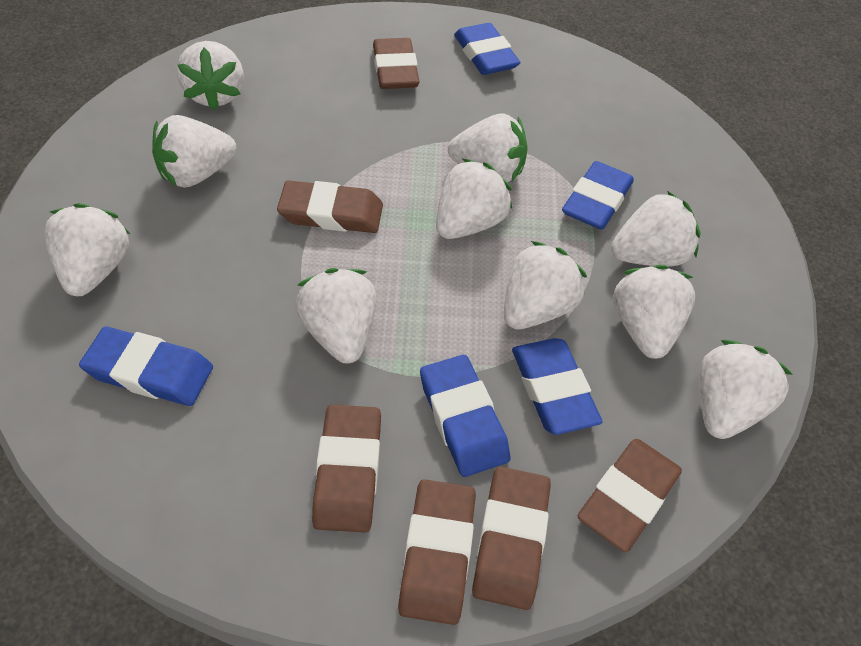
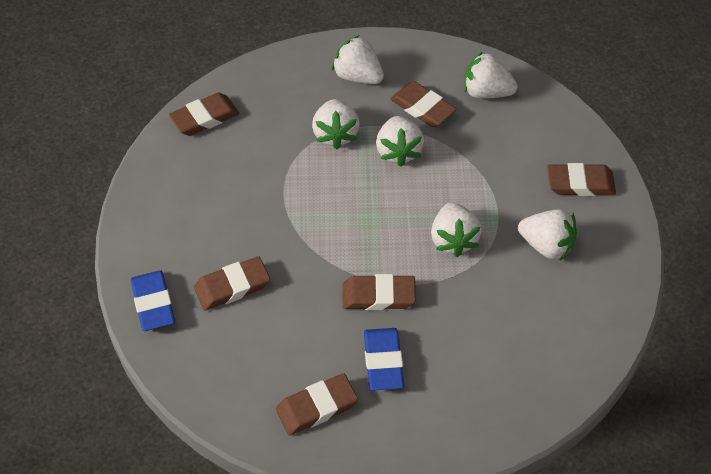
blue eraser: 5 -> 2
white strawberry: 10 -> 6

